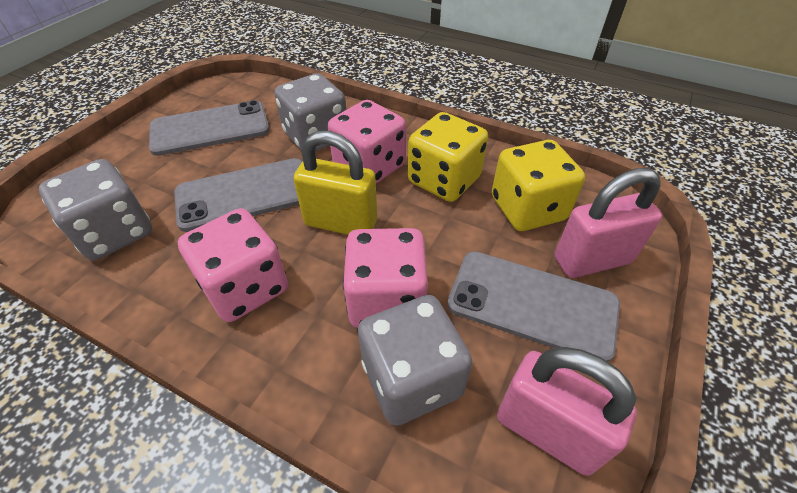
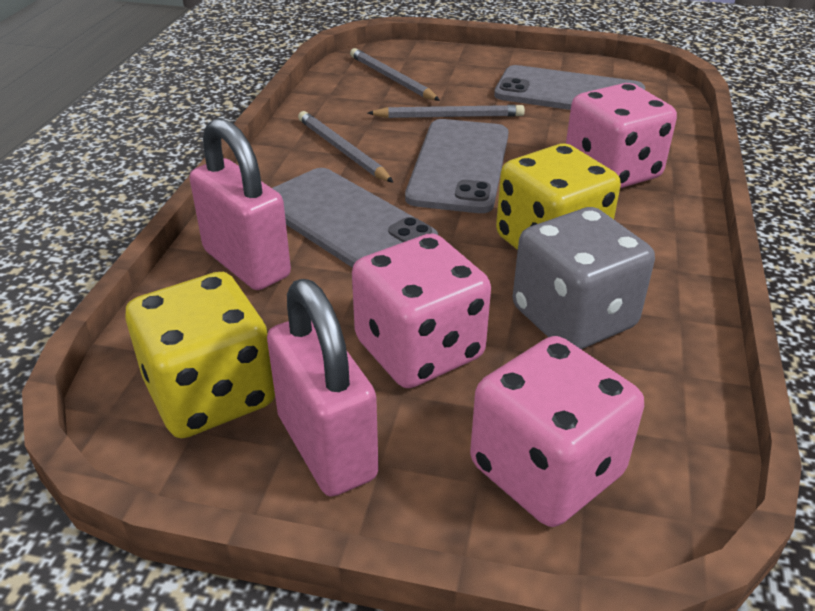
grey dice: 3 -> 1
grey pencil: 0 -> 3
yellow padlock: 1 -> 0

